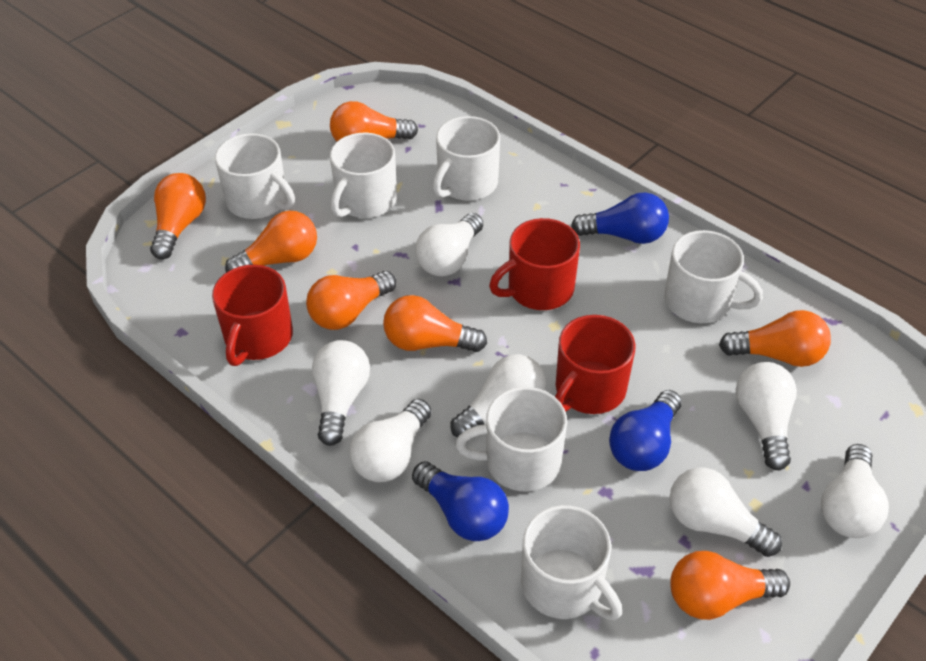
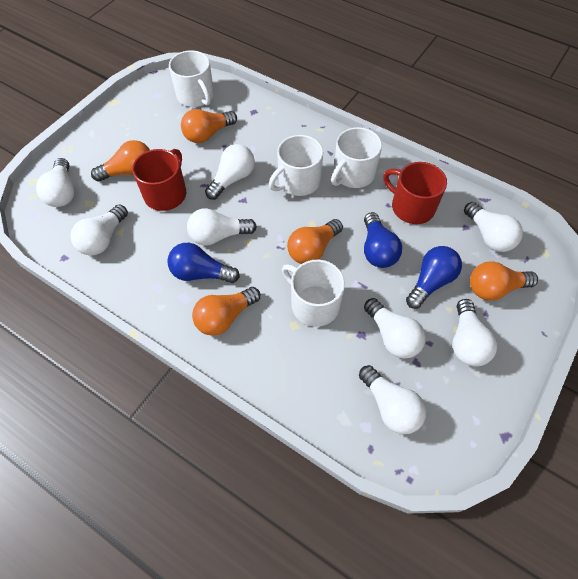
orange light bulb: 7 -> 5
red mug: 3 -> 2
white light bulb: 7 -> 8
white mug: 6 -> 4

